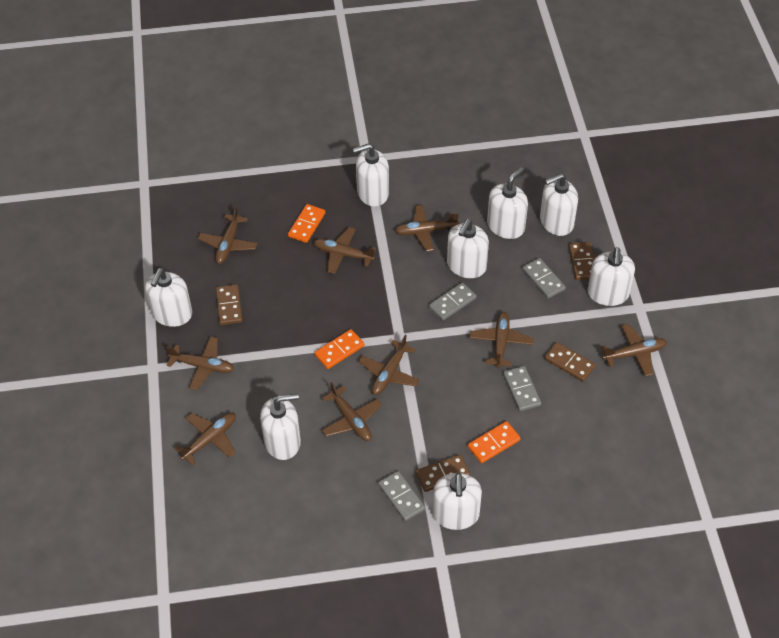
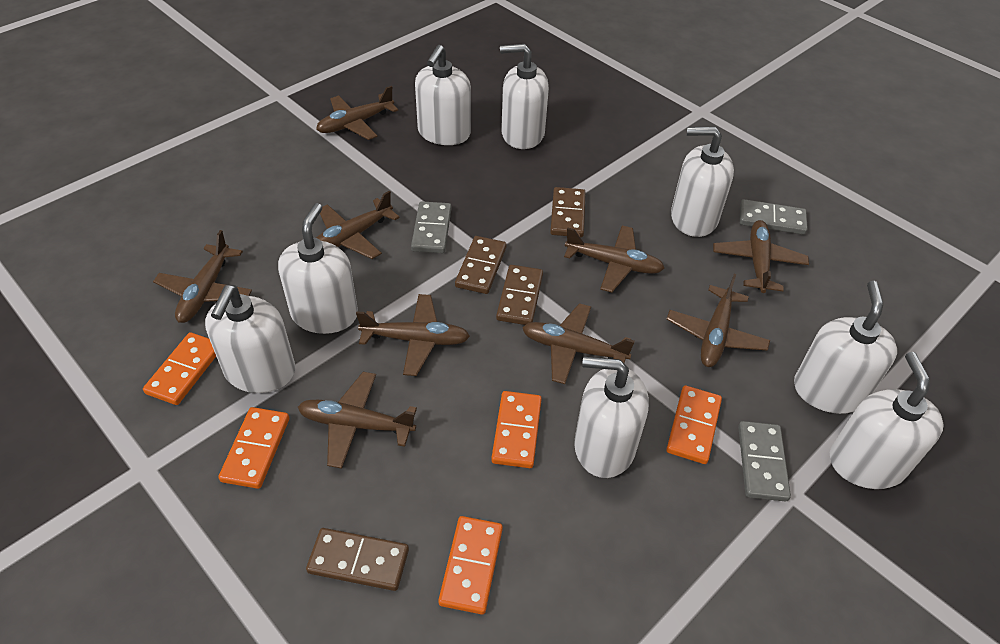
grey domino: 4 -> 3
orange domino: 3 -> 5

